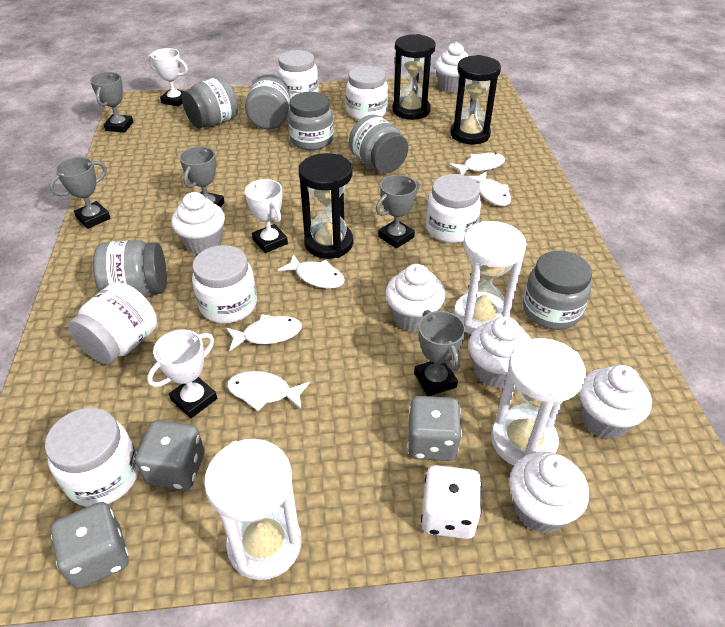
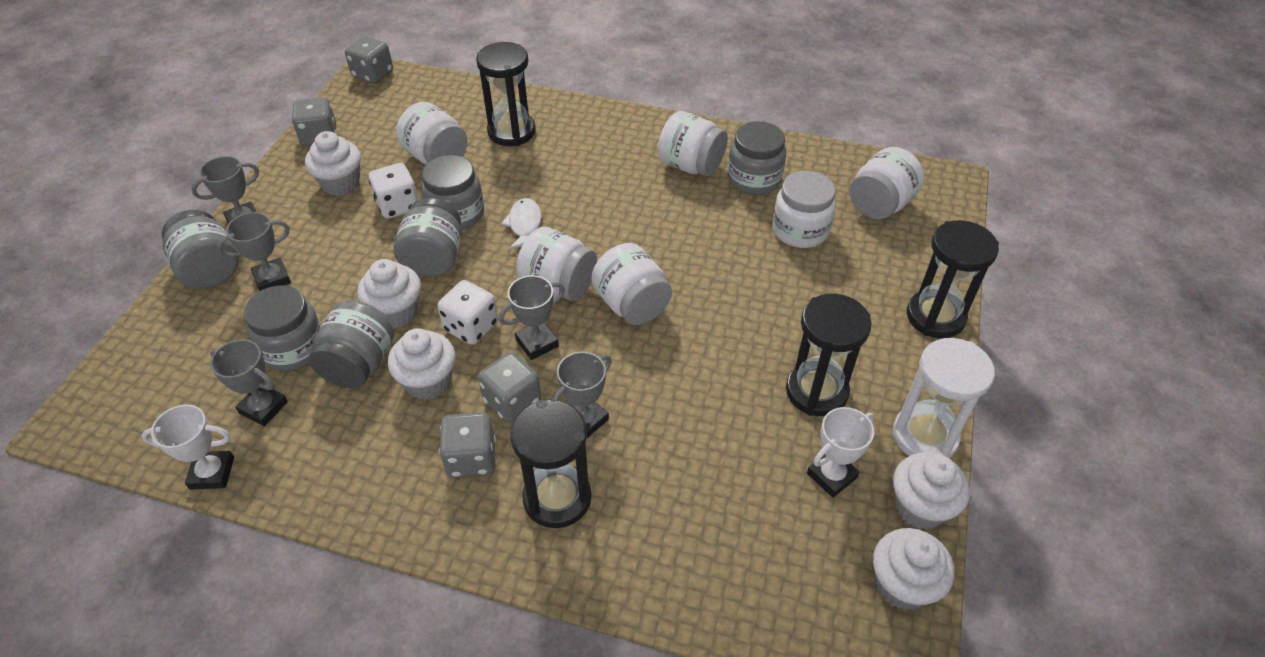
black hourglass: 3 -> 4
grey dice: 3 -> 4
white cupcake: 6 -> 5
white dice: 1 -> 2
white fish: 5 -> 1
white hourglass: 3 -> 1
white trophy: 3 -> 2

